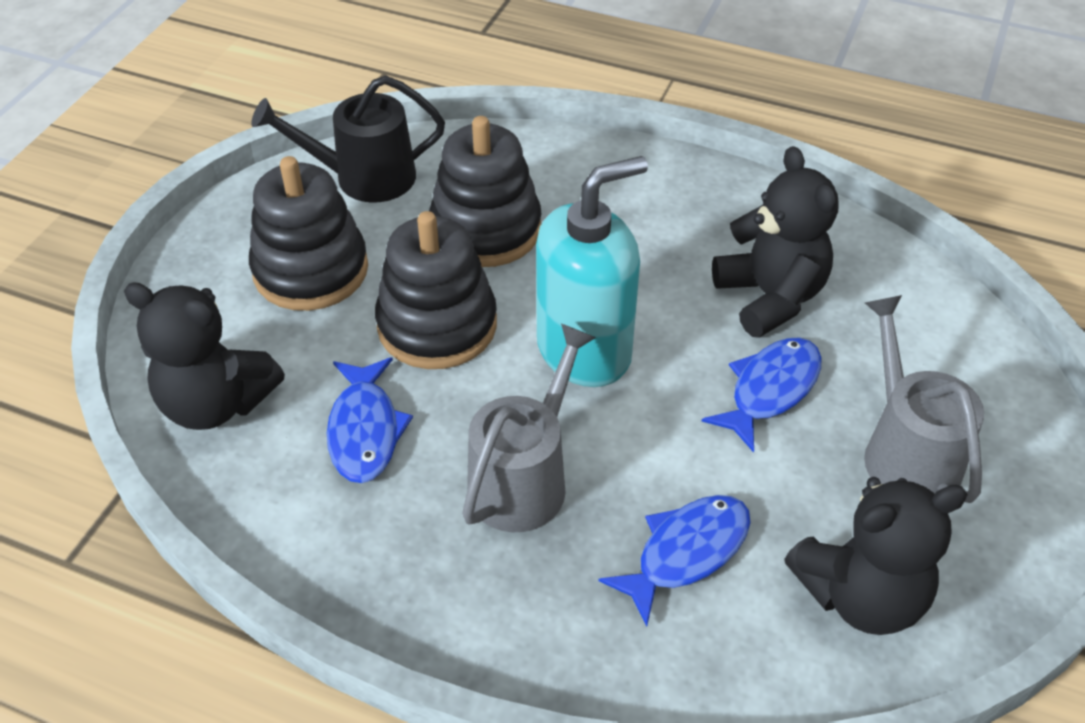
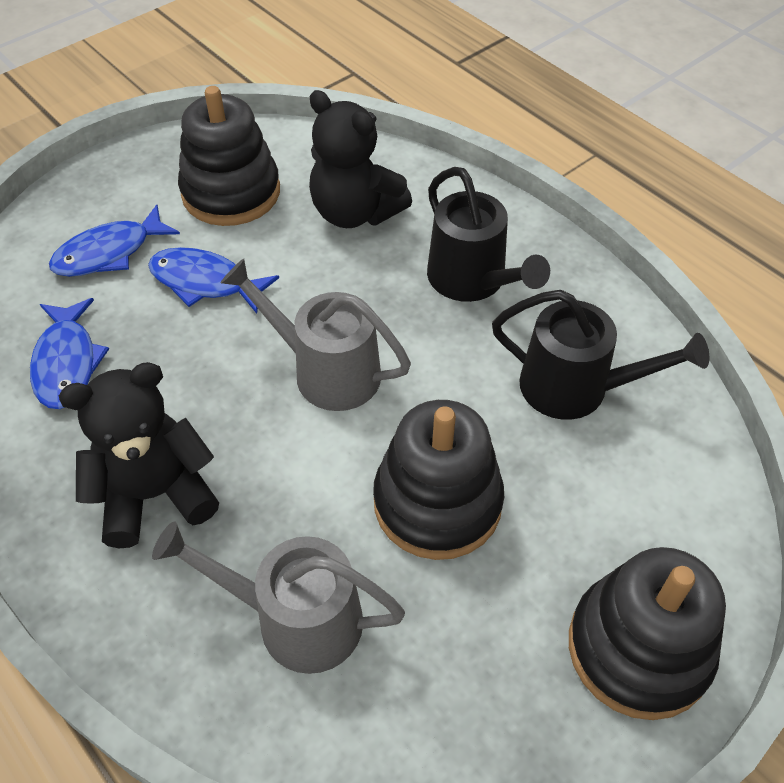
black teddy bear: 3 -> 2
black watering can: 1 -> 2
turquoise soap dispenser: 1 -> 0

